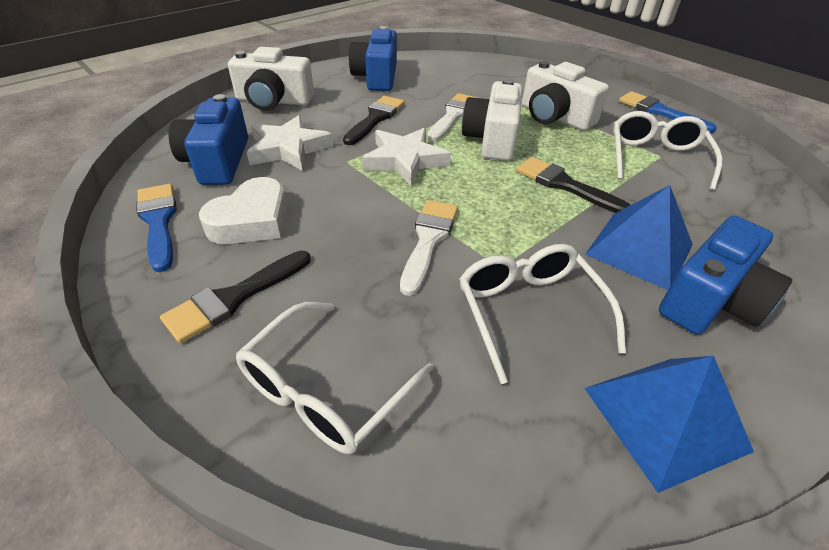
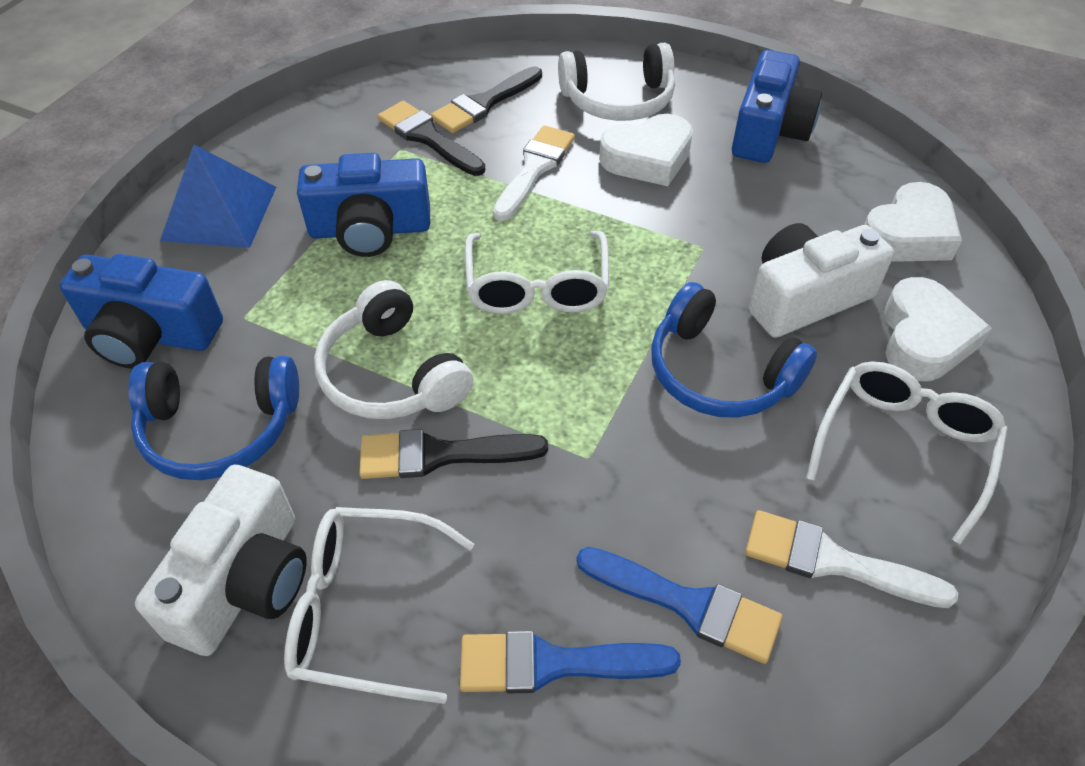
blue headphones: 0 -> 2
blue pyramid: 2 -> 1
white camera: 3 -> 2
white headphones: 0 -> 2
white heart: 1 -> 3
white star: 2 -> 0

